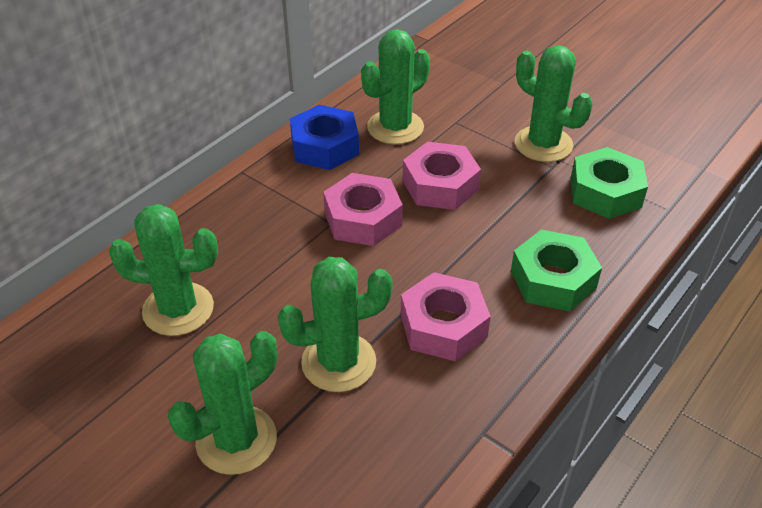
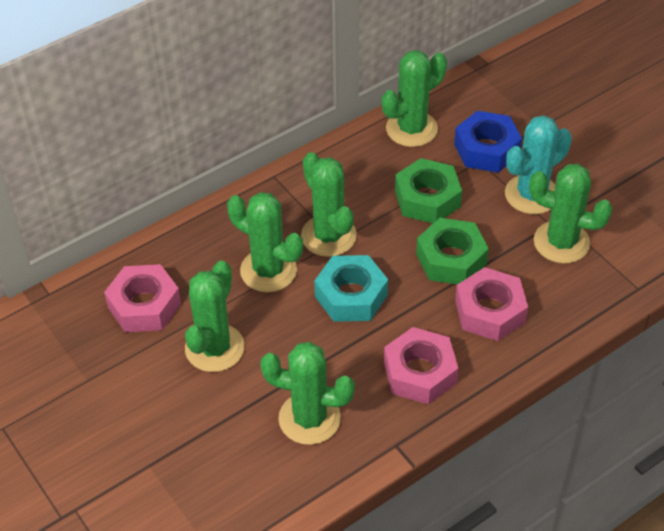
green cactus: 5 -> 6
turquoise cactus: 0 -> 1
turquoise nut: 0 -> 1

